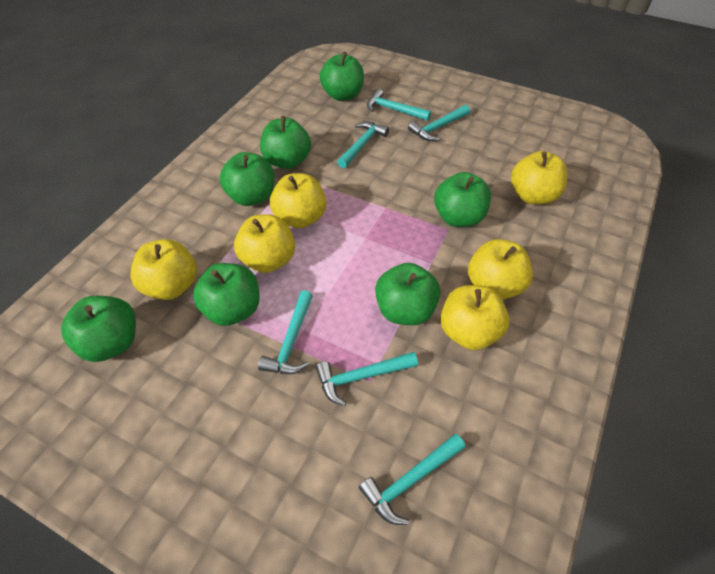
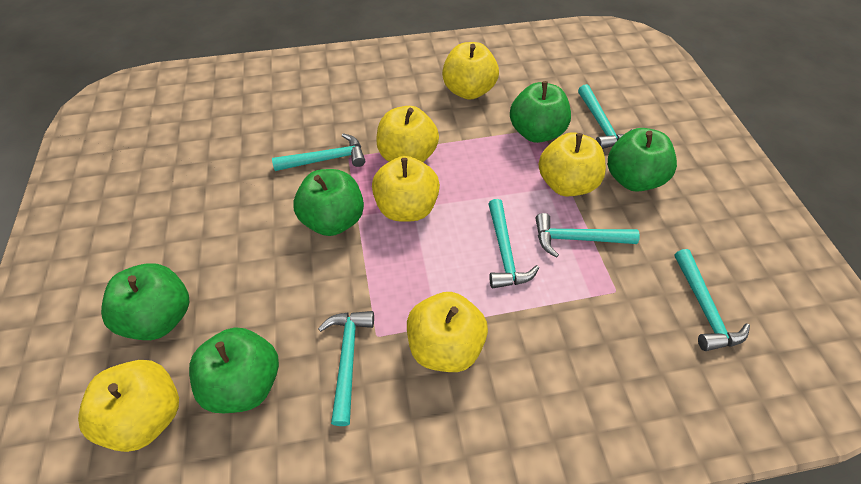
green apple: 7 -> 5

